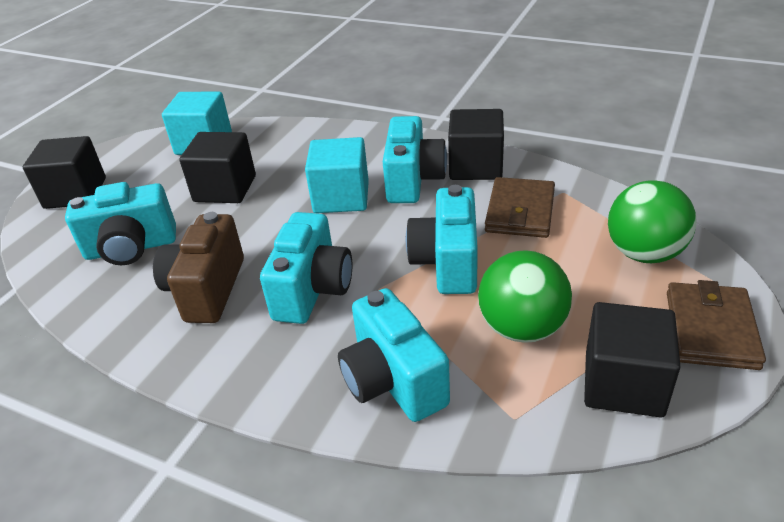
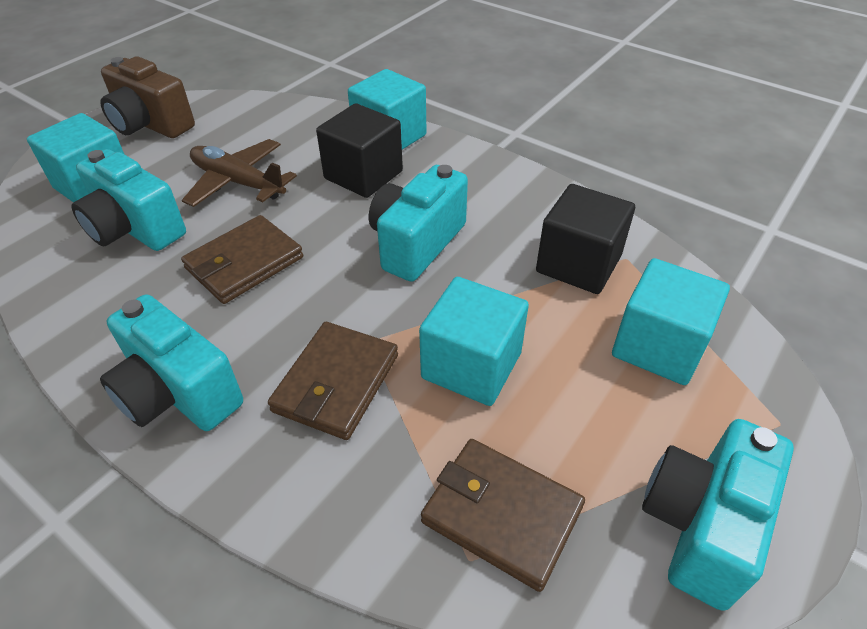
black cube: 4 -> 2
brown plane: 0 -> 1
brown wallet: 2 -> 3
green ball: 2 -> 0
turquoise camera: 5 -> 4
turquoise cube: 2 -> 4

